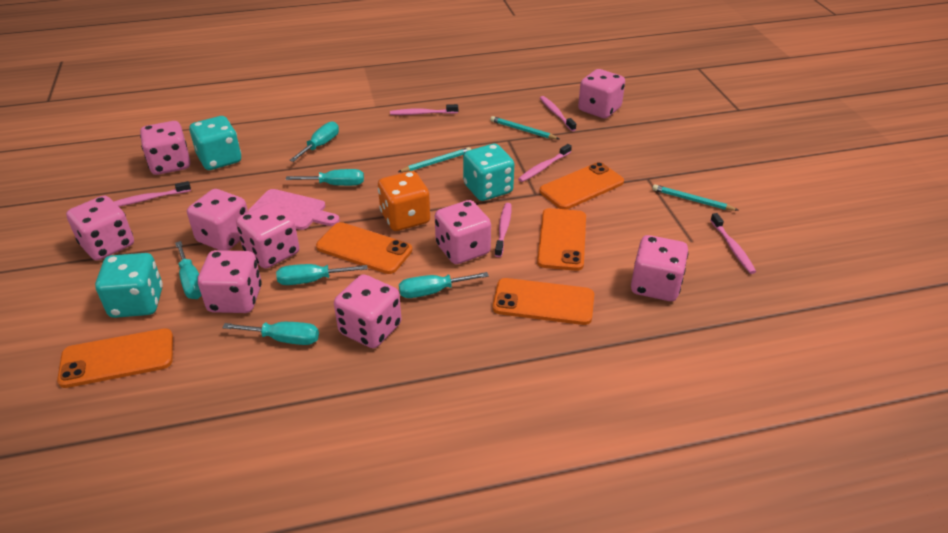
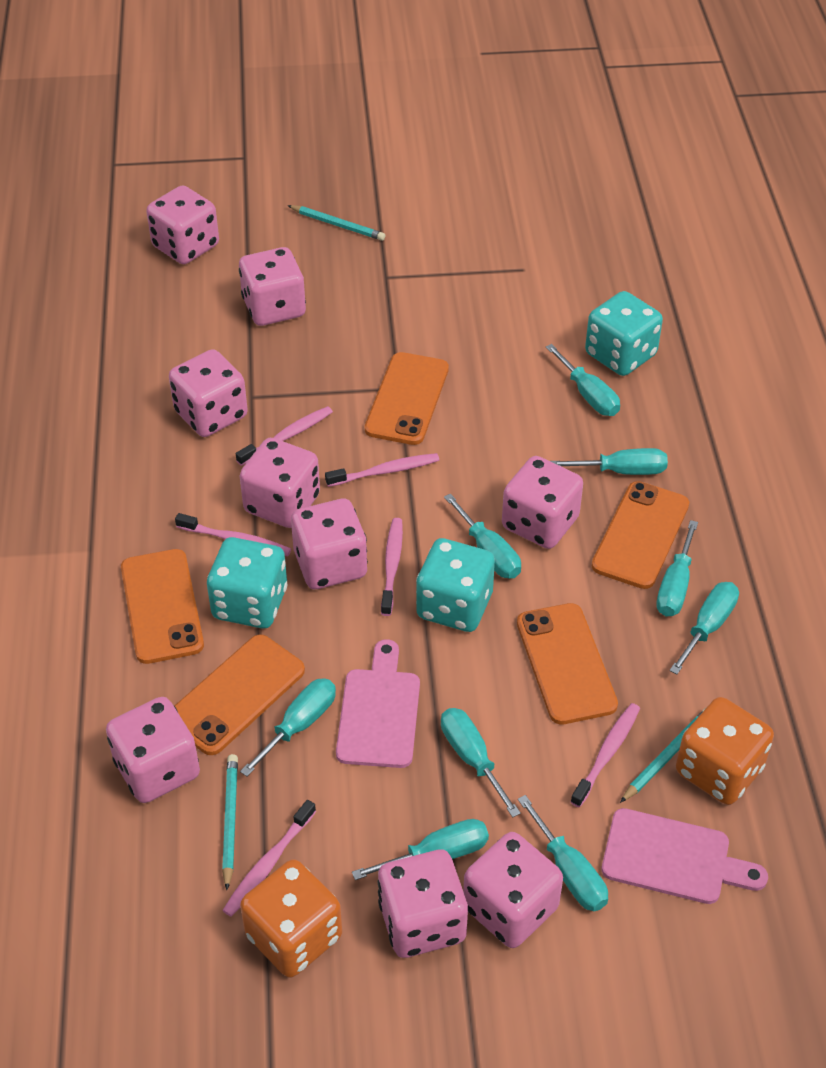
orange dice: 1 -> 2
pink cutting board: 1 -> 2
turquoise screwdriver: 6 -> 9

